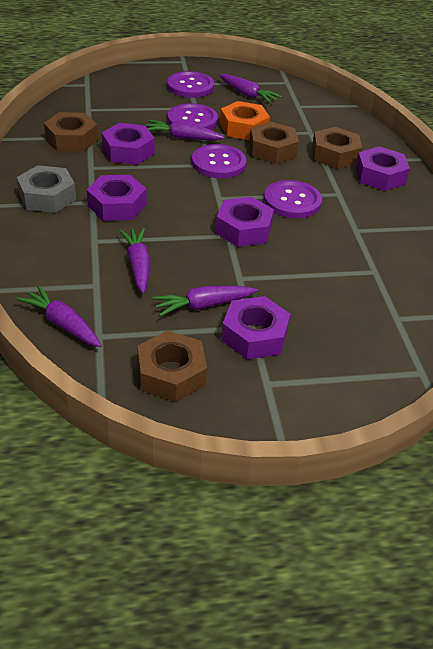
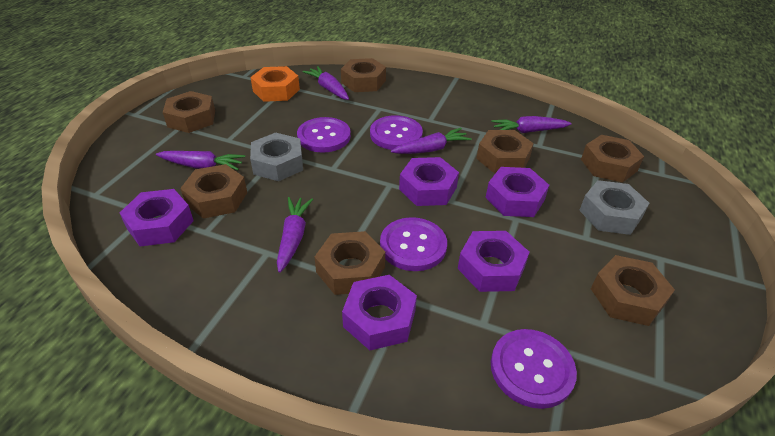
brown nut: 4 -> 7
grey nut: 1 -> 2

